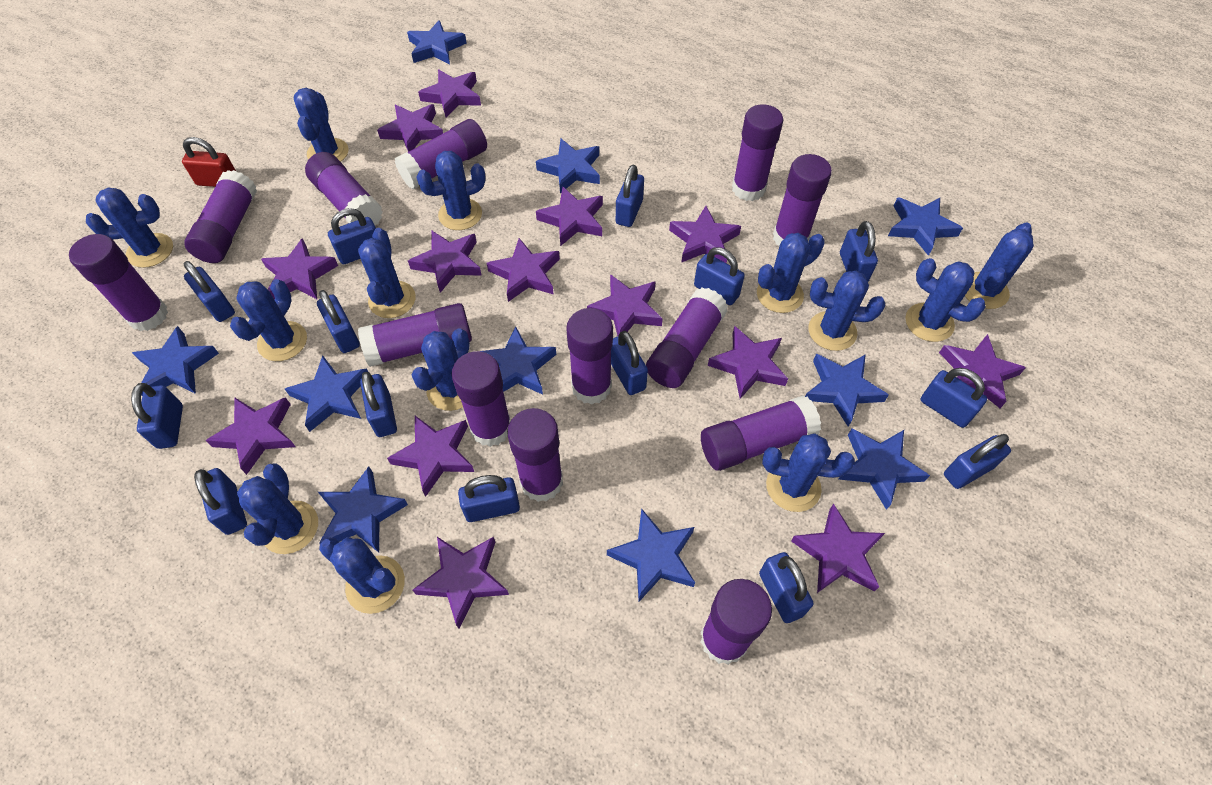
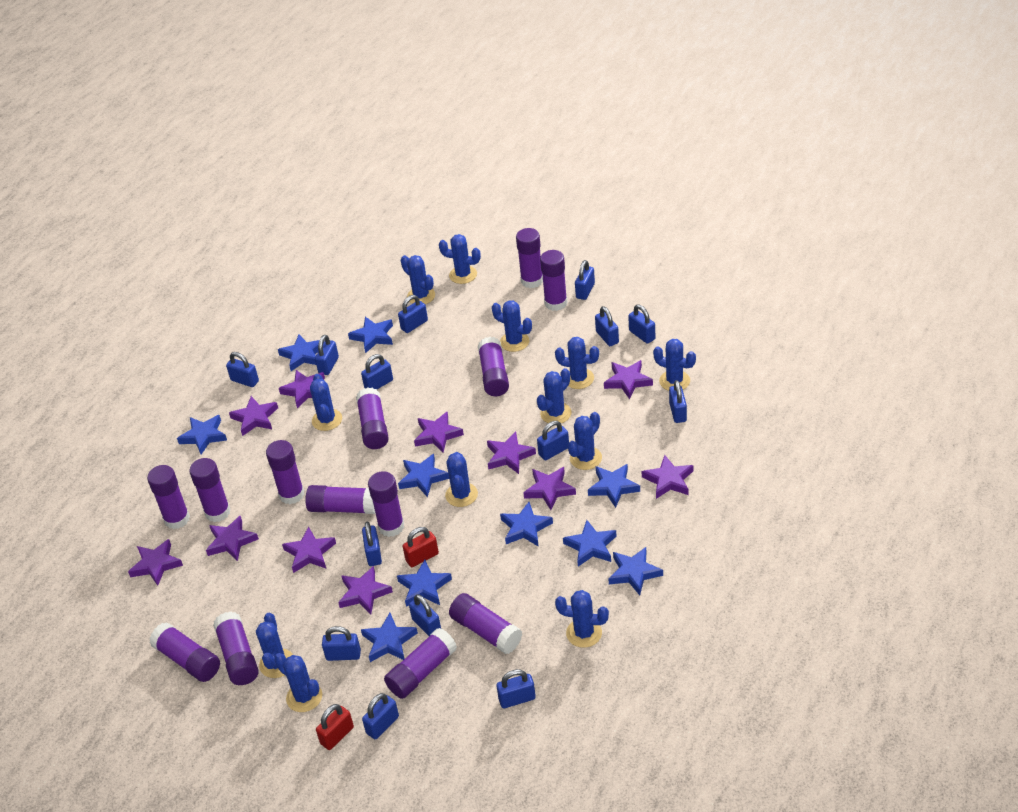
blue cactus: 13 -> 12
purple star: 14 -> 11
red padlock: 1 -> 2

